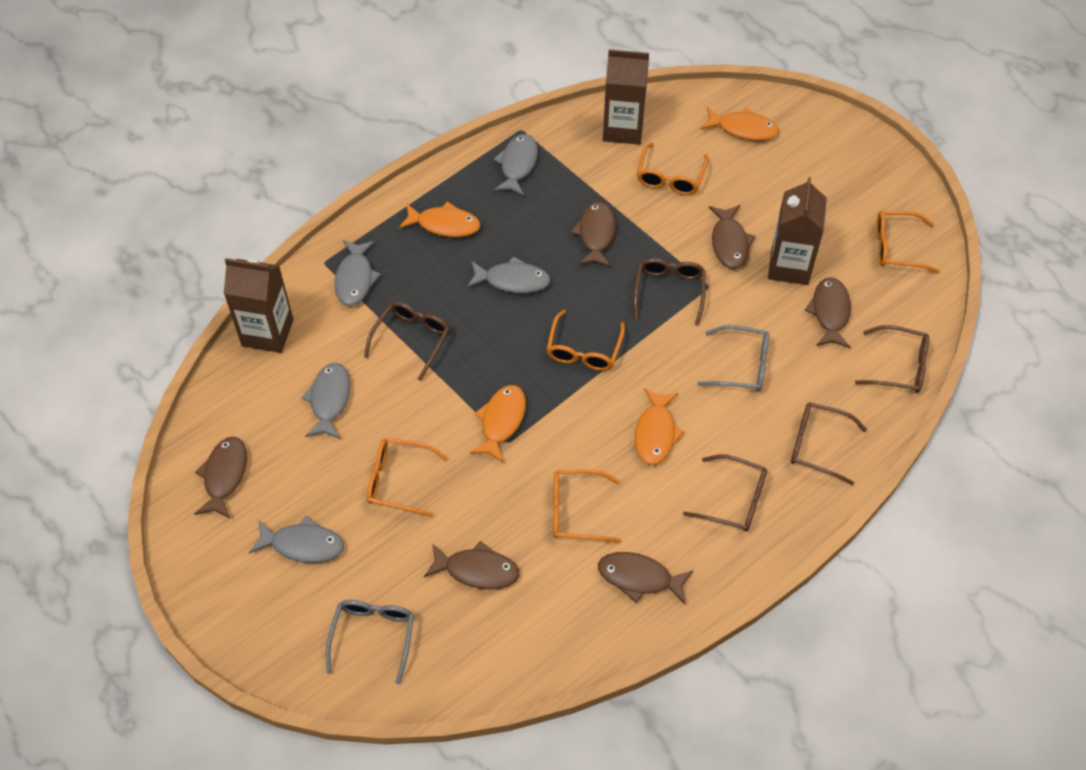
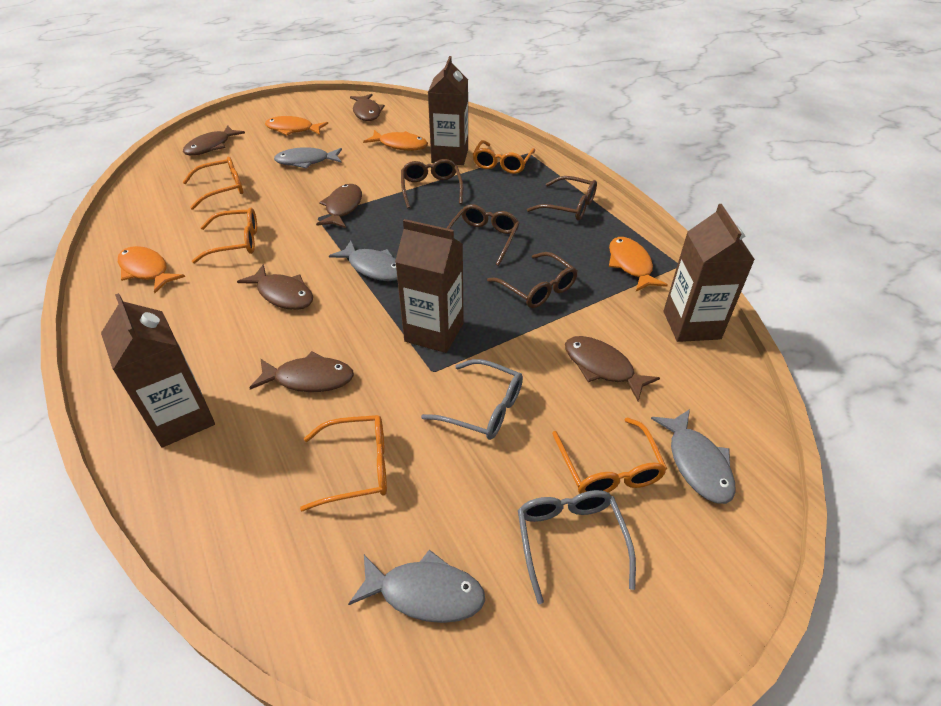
brown carton: 3 -> 4
brown glasses: 5 -> 4
grey fish: 5 -> 4

